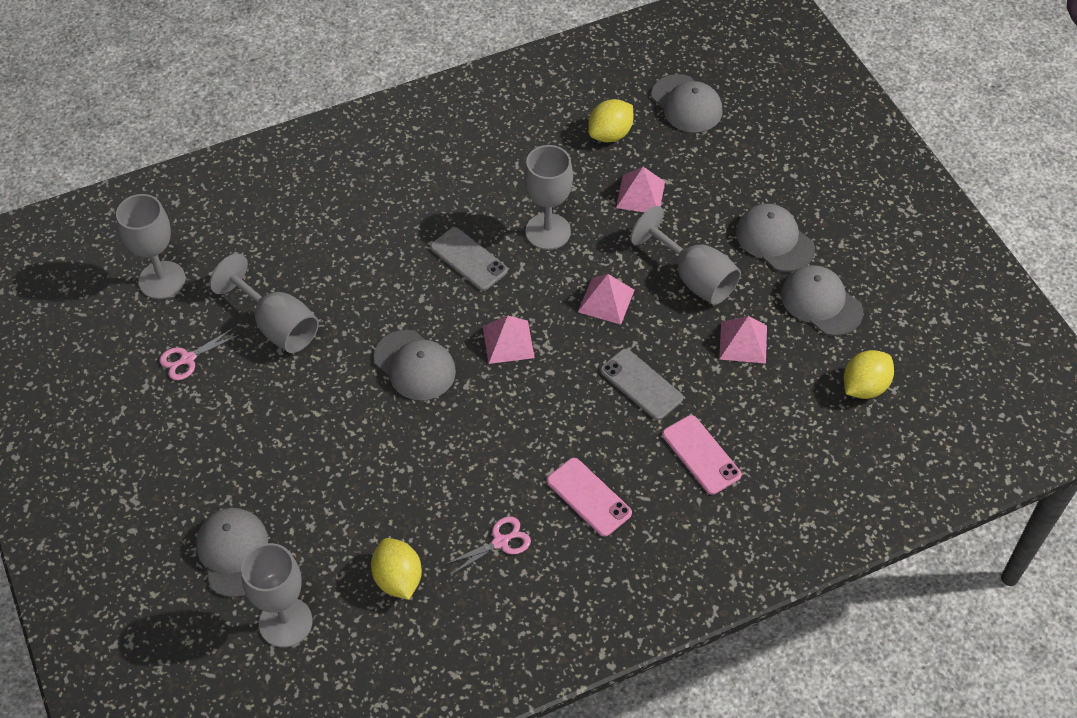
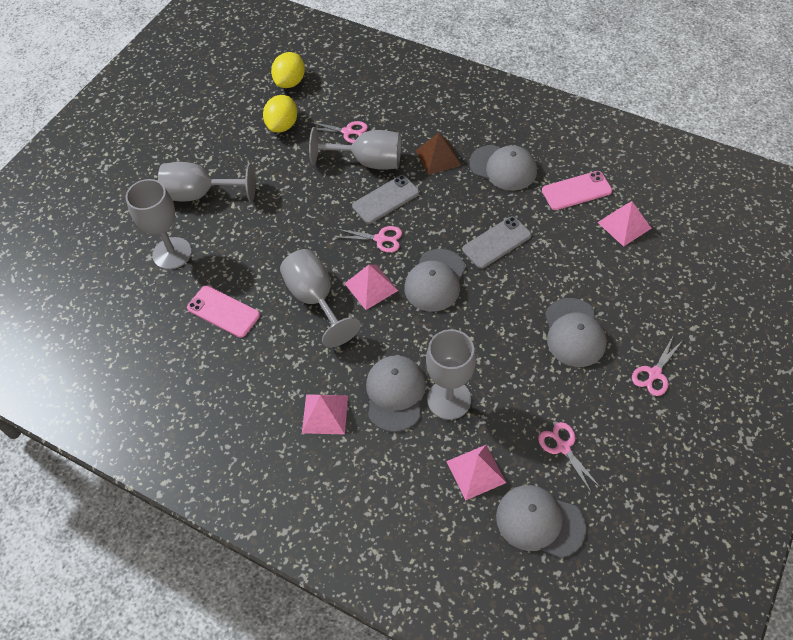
brown pyramid: 0 -> 1
pink scissors: 2 -> 4
yellow lemon: 3 -> 2

